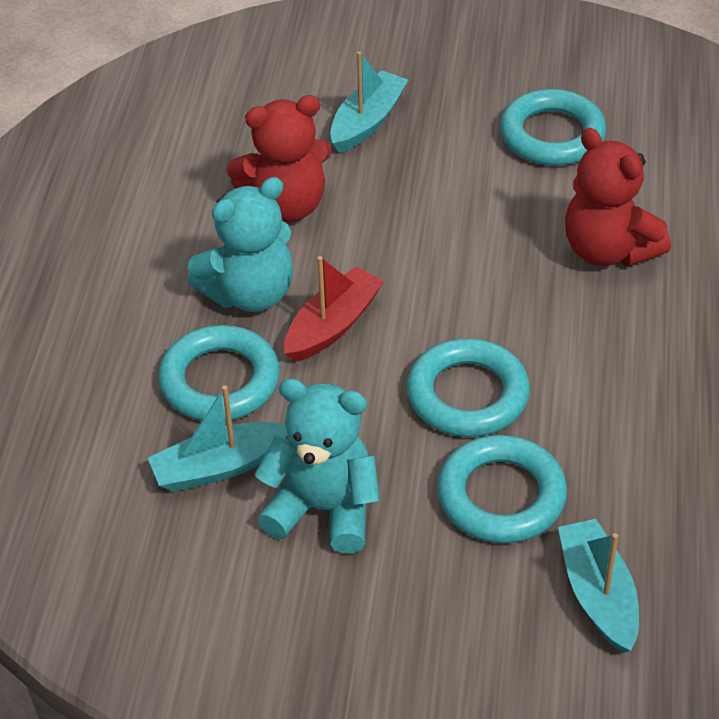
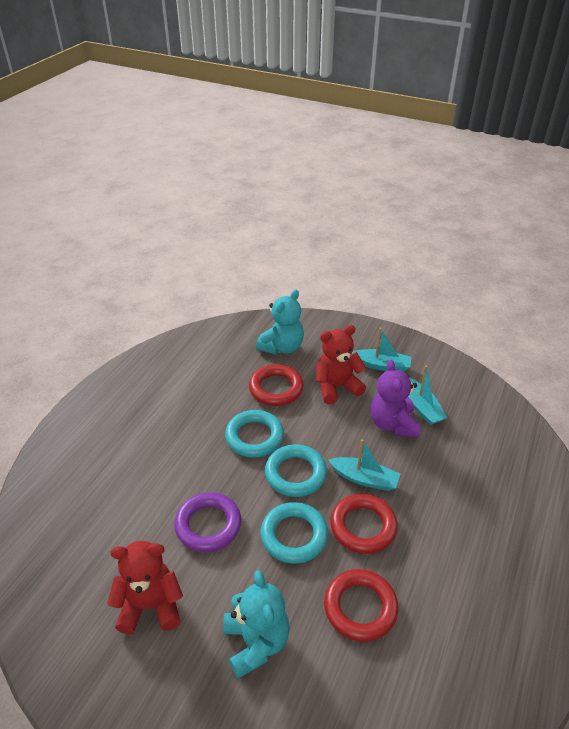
purple ring: 0 -> 1
purple teddy bear: 0 -> 1
red boat: 1 -> 0
red ring: 0 -> 3
turquoise ring: 4 -> 3

